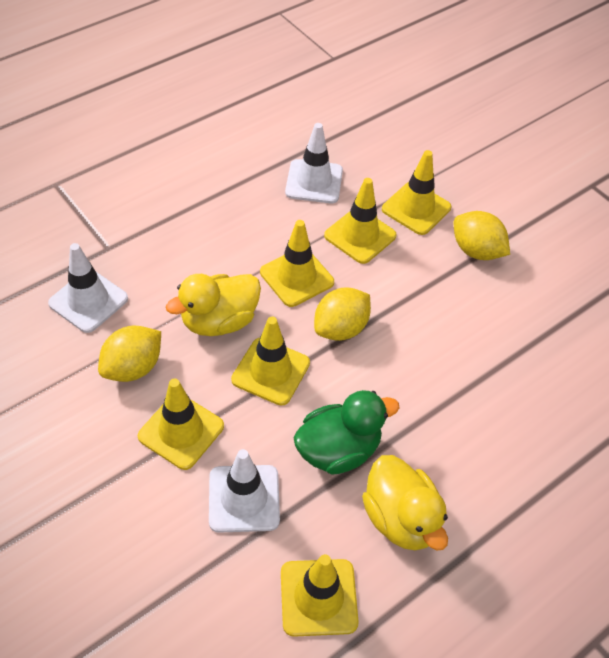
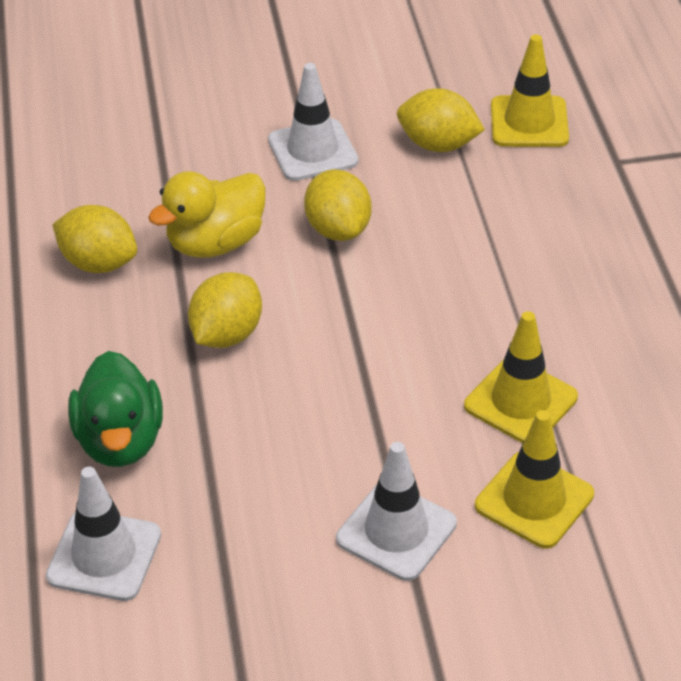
yellow duck: 2 -> 1
yellow lemon: 3 -> 4
yellow traffic cone: 6 -> 3

